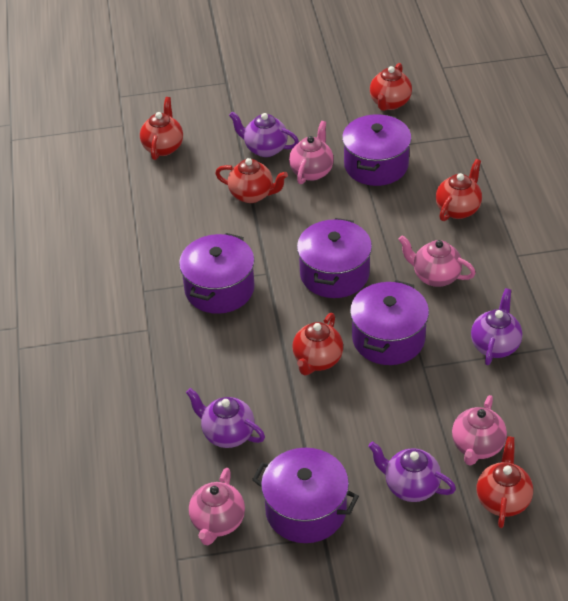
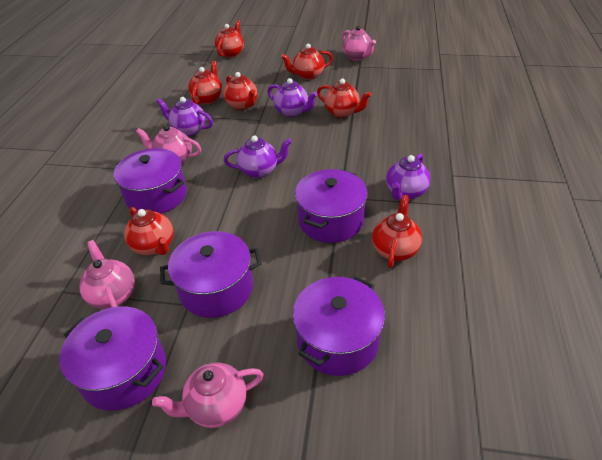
red teapot: 6 -> 7

